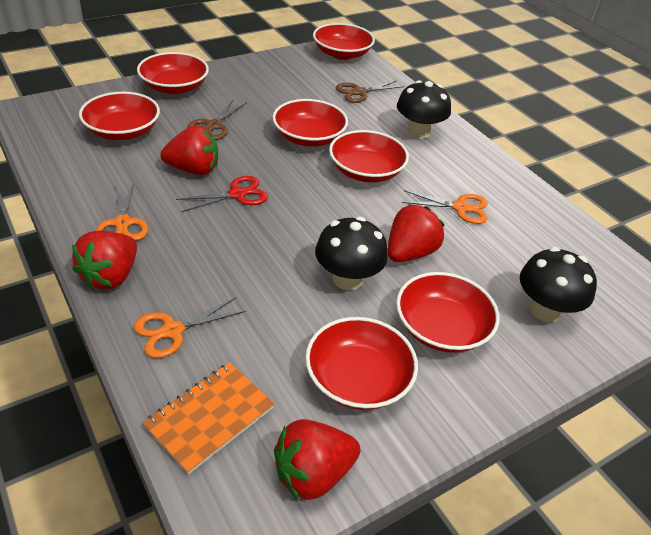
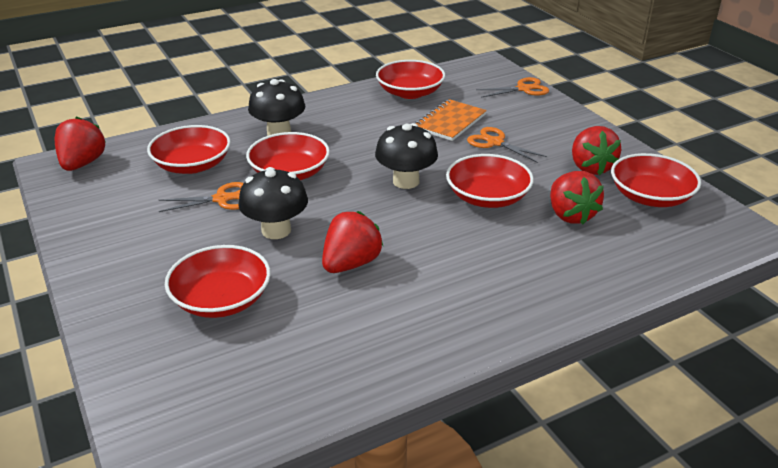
brown scissors: 2 -> 0
red bowl: 7 -> 6
red scissors: 1 -> 0

